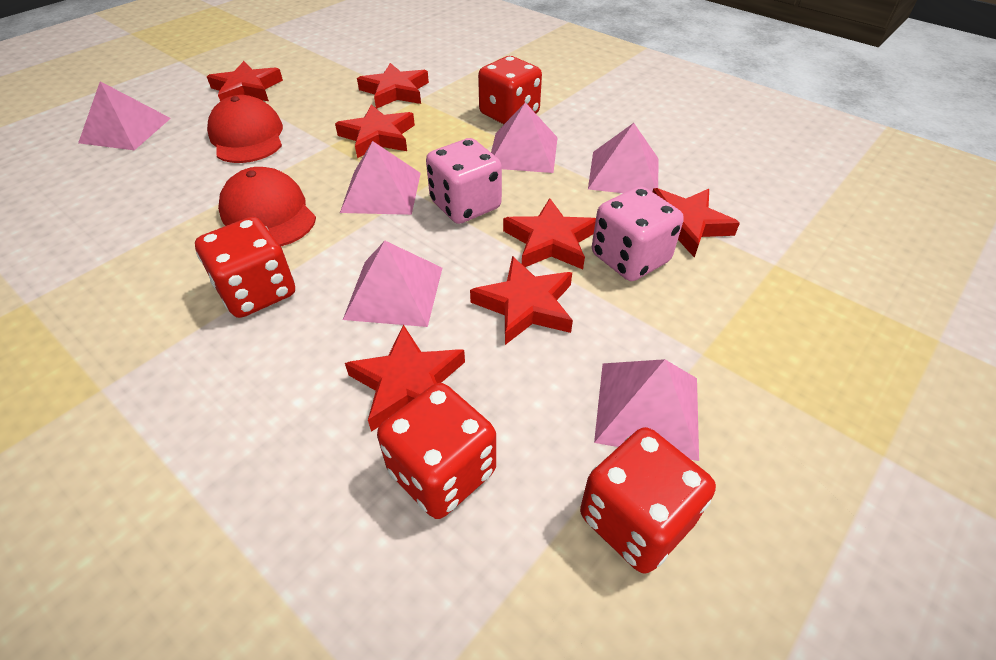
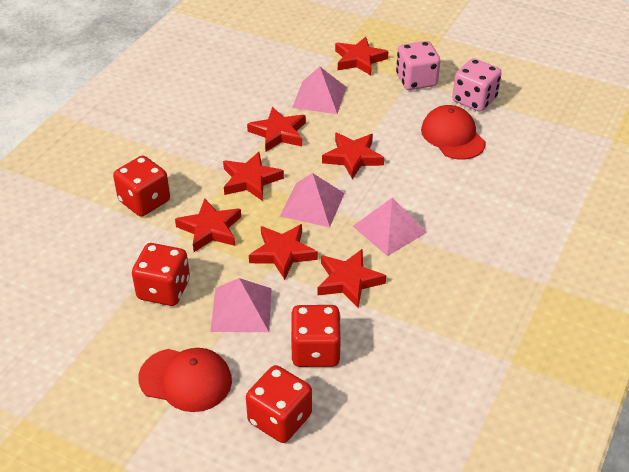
pink pyramid: 6 -> 4

